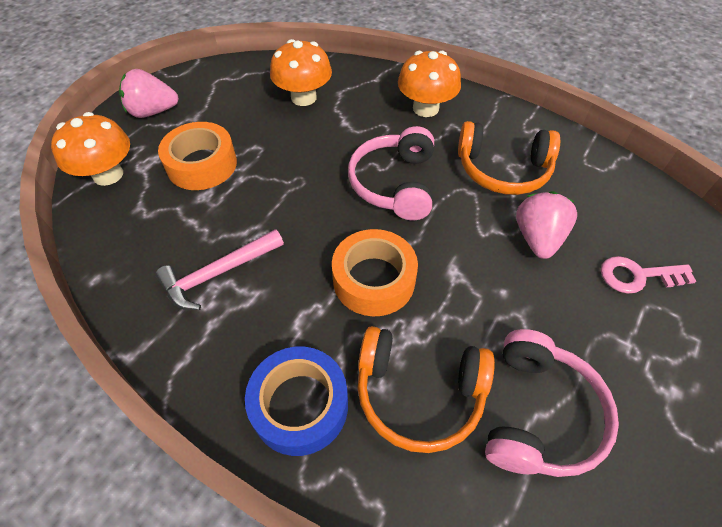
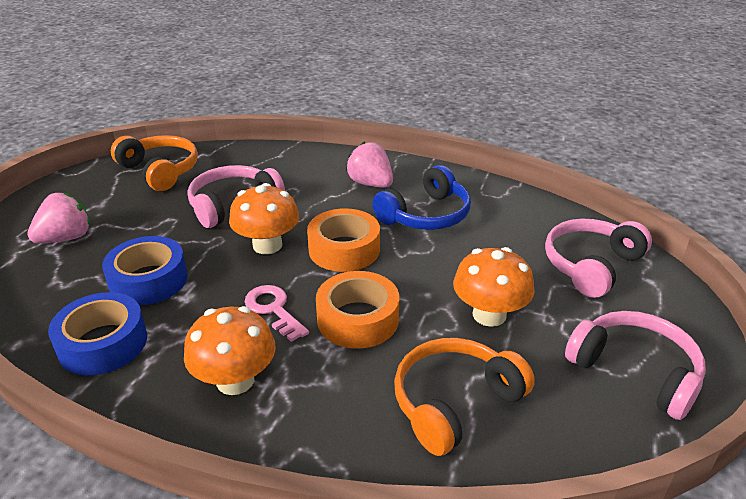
blue headphones: 0 -> 1
blue tape: 1 -> 2
pink hammer: 1 -> 0
pink headphones: 2 -> 3

